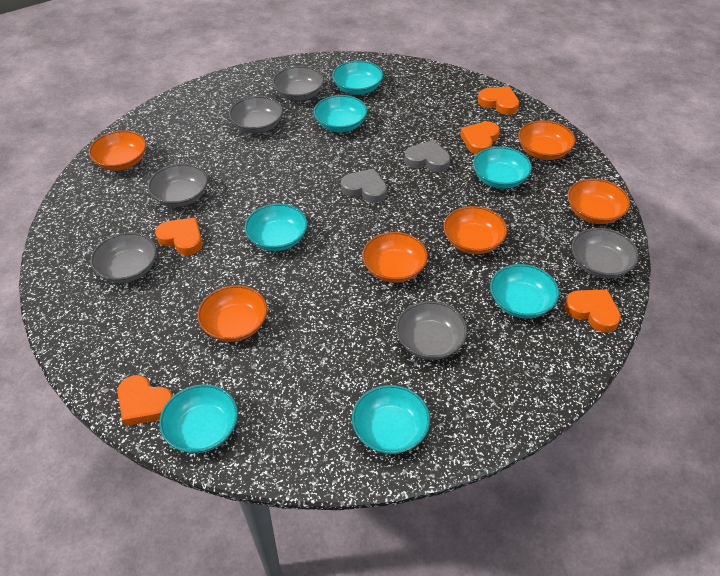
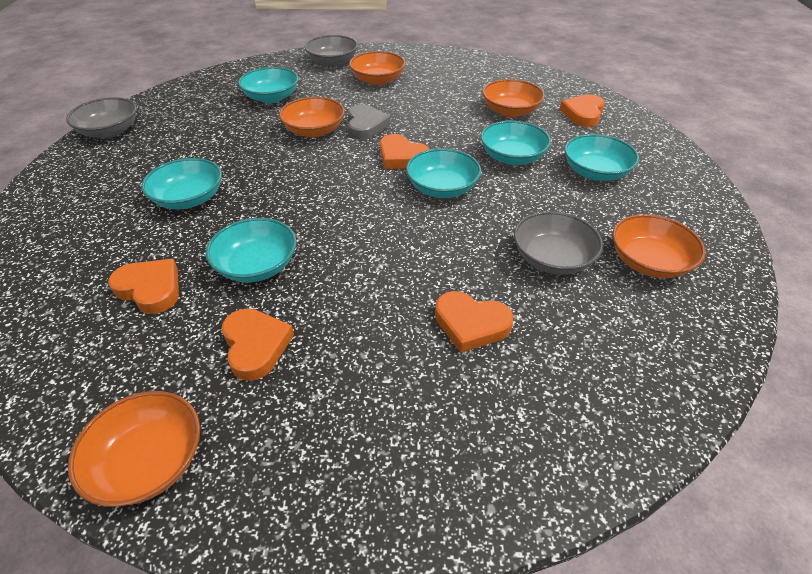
grey bowl: 6 -> 3
grey heart: 2 -> 1
orange bowl: 6 -> 5
turquoise bowl: 7 -> 6

